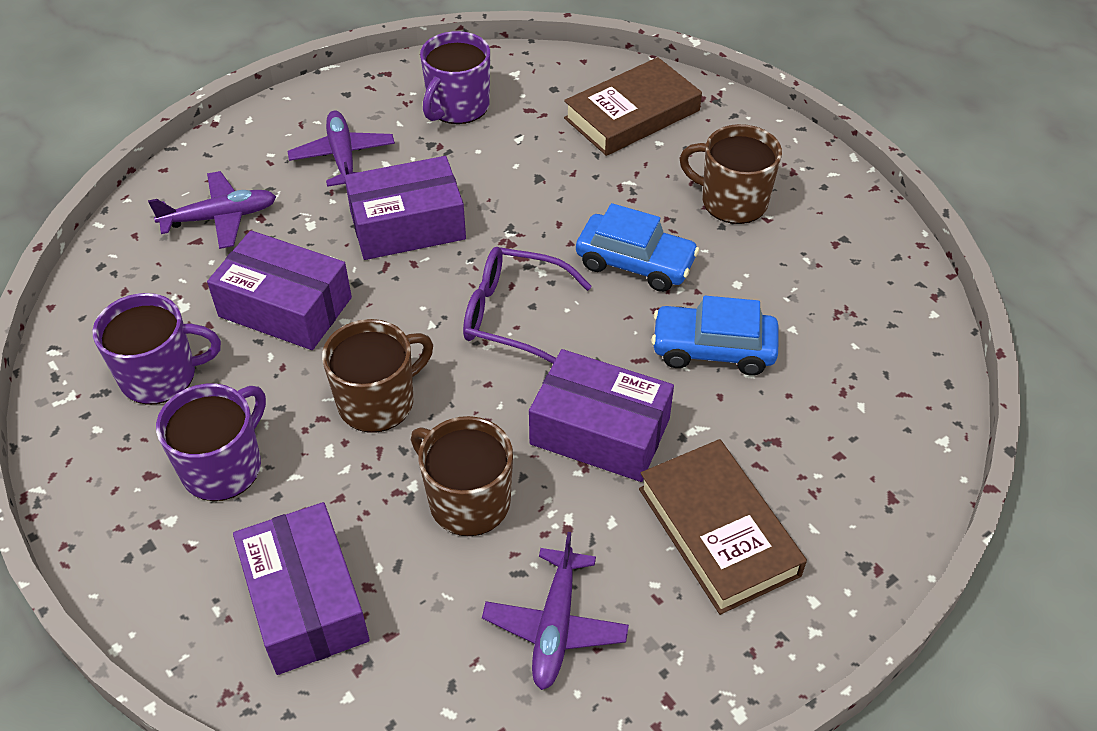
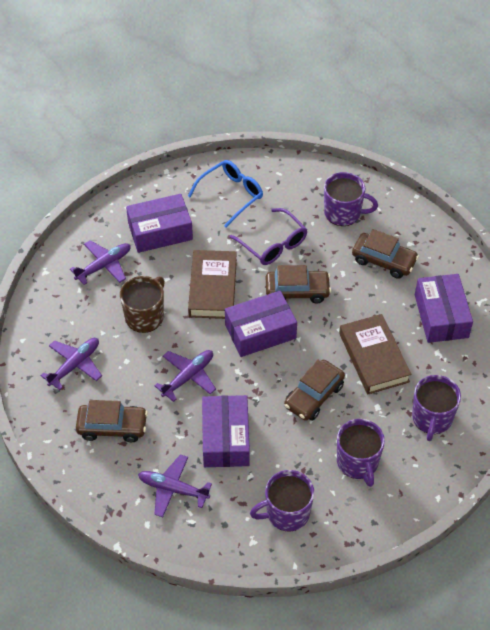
blue car: 2 -> 0
blue glasses: 0 -> 1
brown car: 0 -> 4
brown mug: 3 -> 1
purple mug: 3 -> 4
purple plane: 3 -> 4

